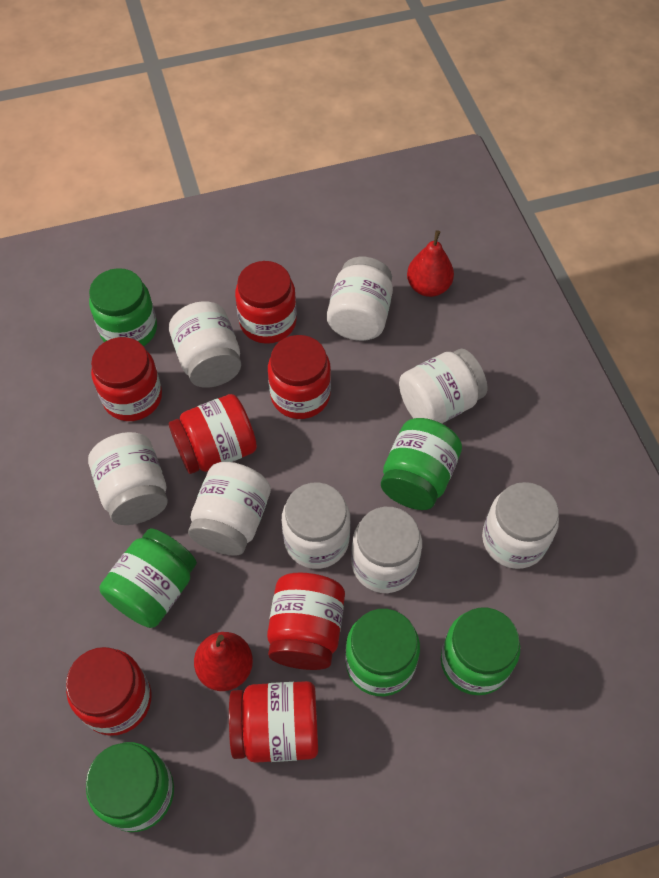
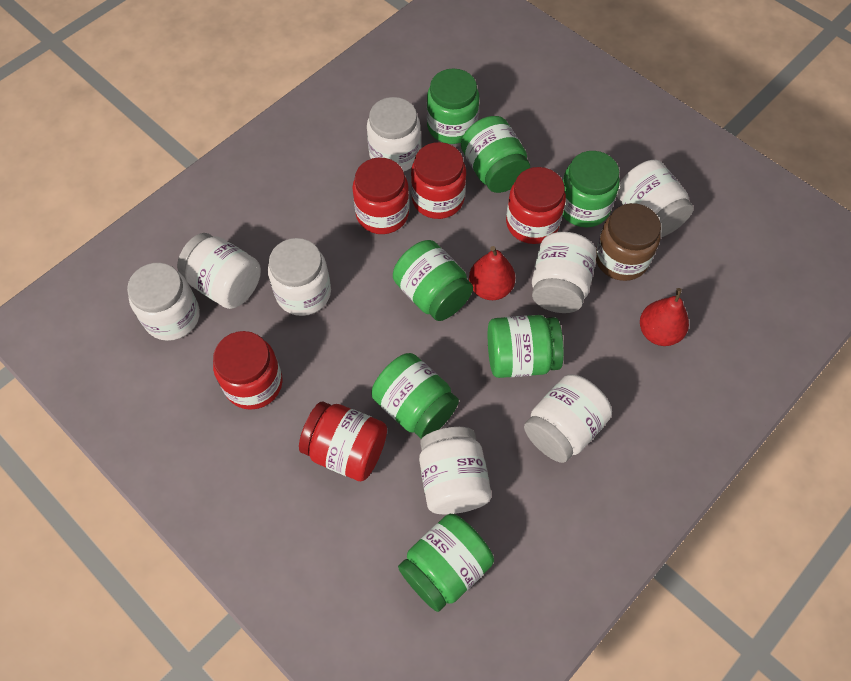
brown jar: 0 -> 1
green jar: 6 -> 7
red jar: 7 -> 5

